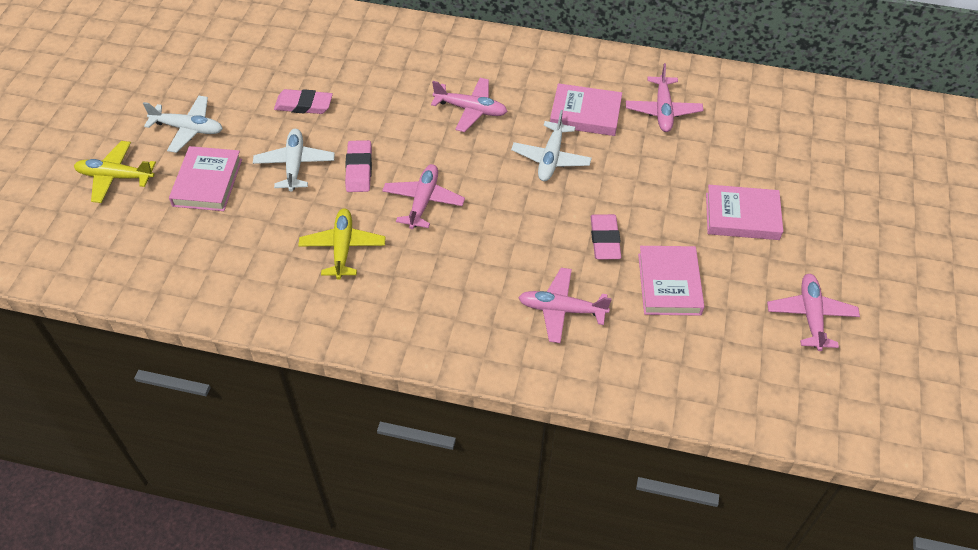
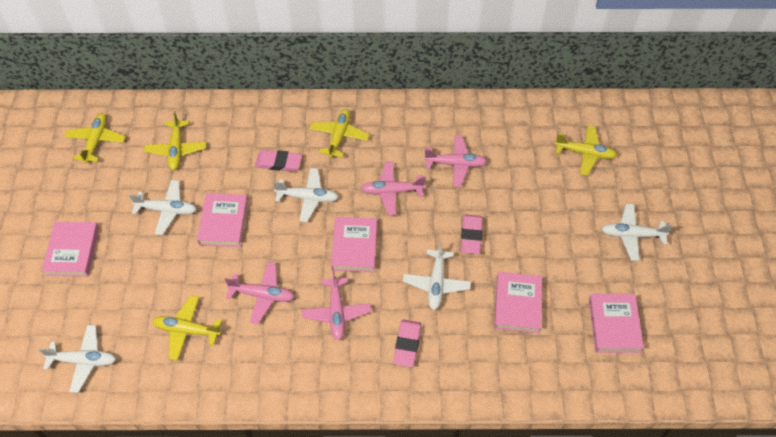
pink book: 4 -> 5
pink plane: 5 -> 4
white plane: 3 -> 5
yellow plane: 2 -> 5

